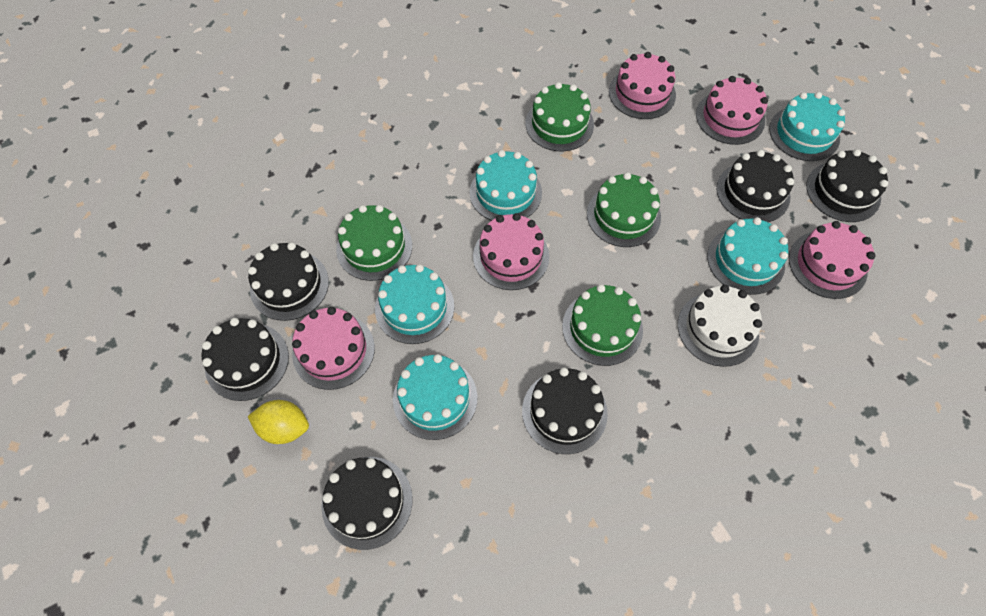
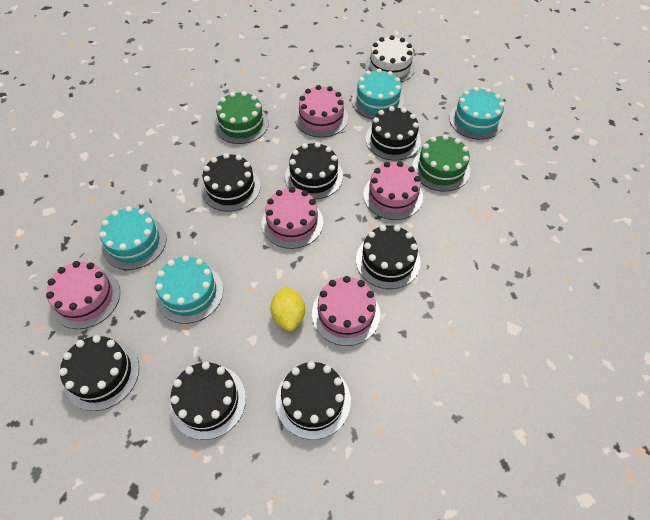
black cake: 6 -> 7
green cake: 4 -> 2
turquoise cake: 5 -> 4

